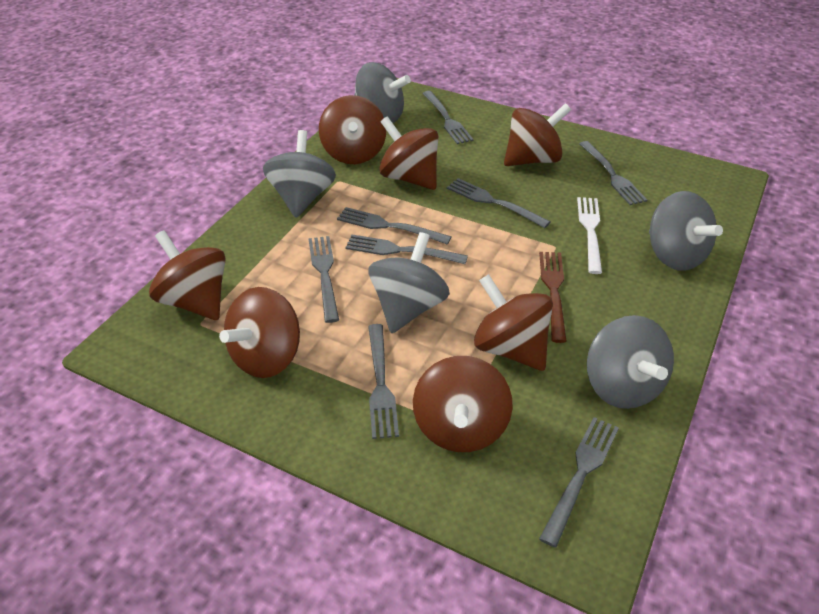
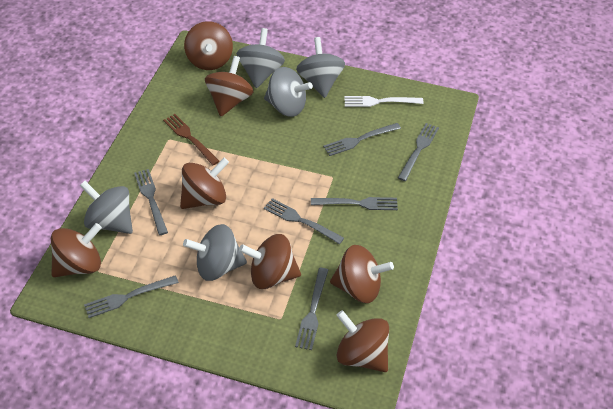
grey fork: 8 -> 7

